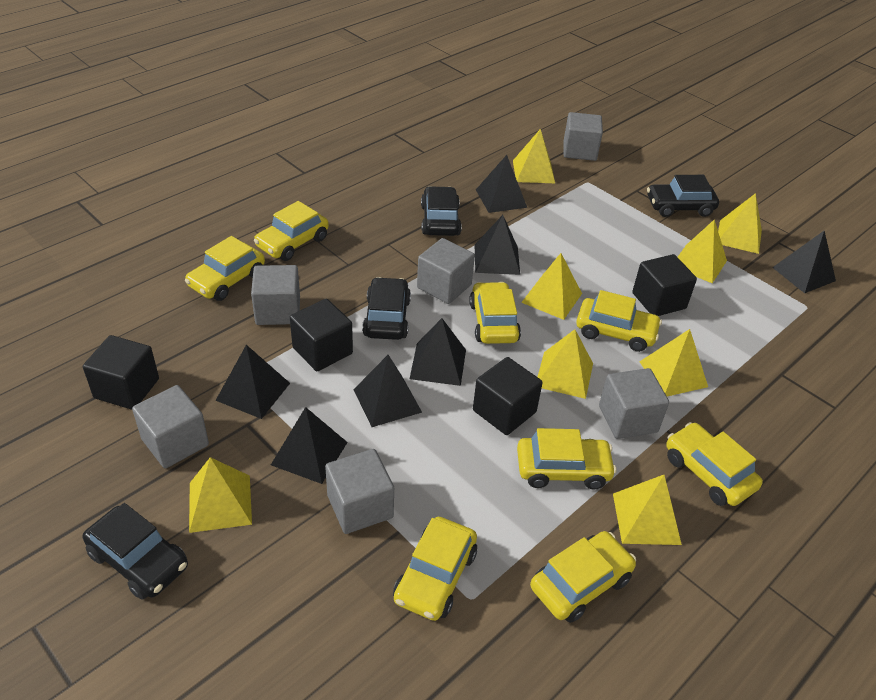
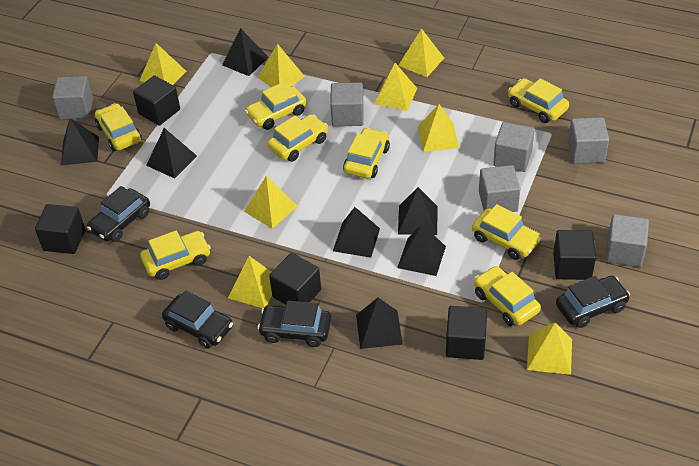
black cube: 4 -> 5

